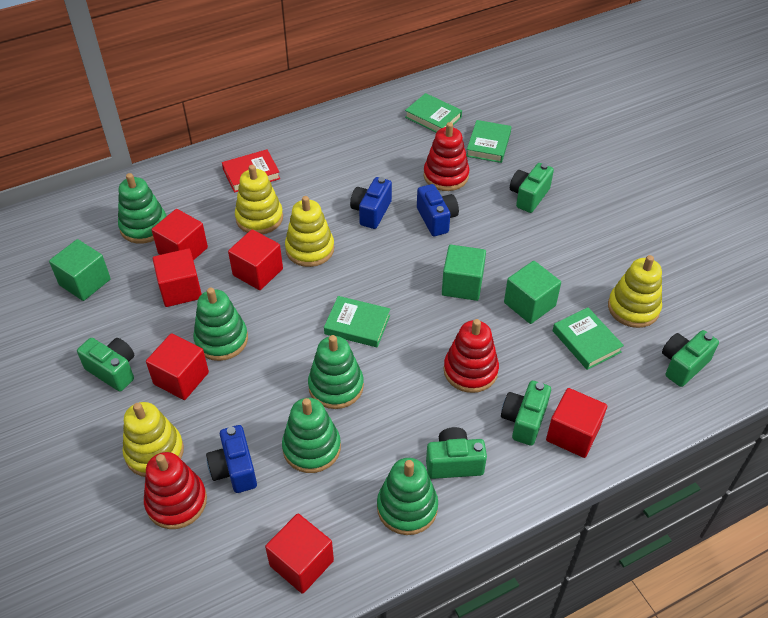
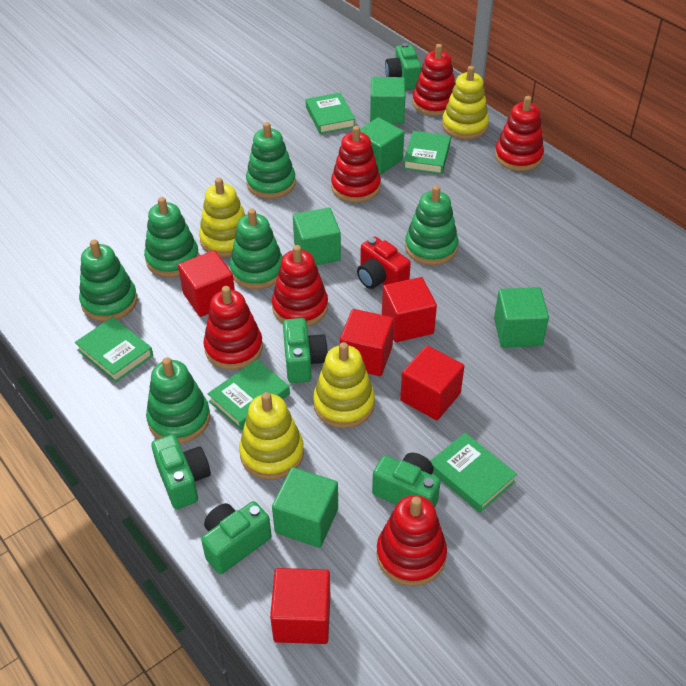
blue camera: 3 -> 0
green book: 4 -> 5
green cube: 3 -> 5
green stacking toy: 5 -> 6
red book: 1 -> 0
red camera: 0 -> 1
red cube: 6 -> 5
red stacking toy: 3 -> 6

